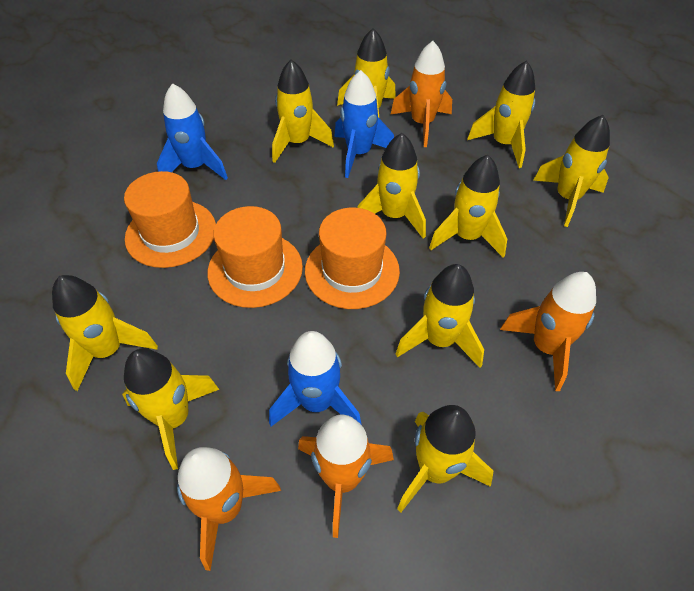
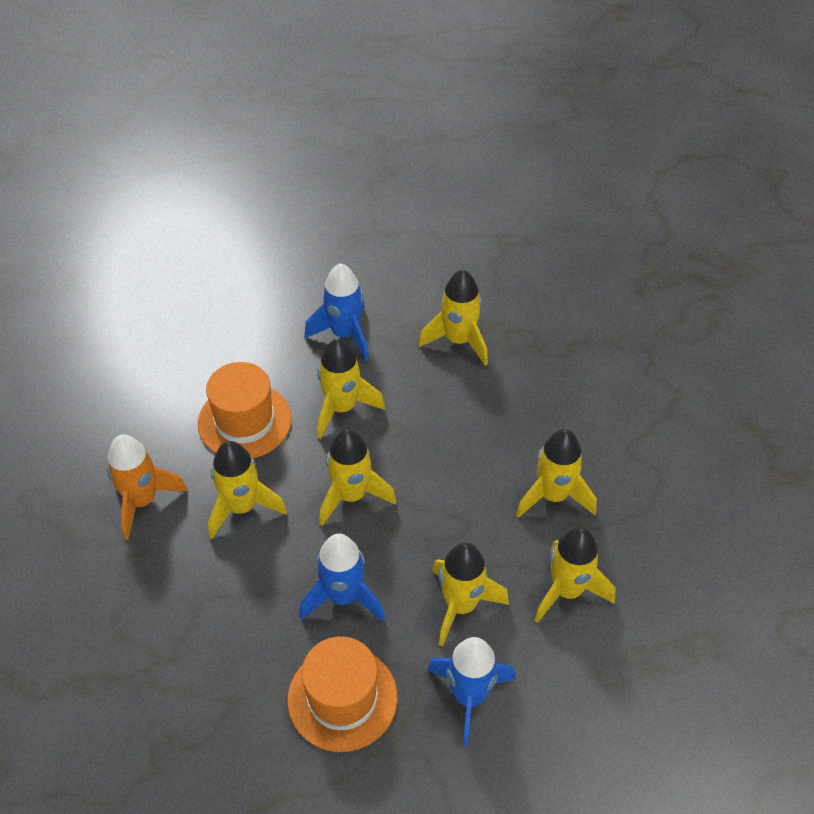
orange hat: 3 -> 2
orange rocket: 4 -> 1
yellow rocket: 10 -> 7

